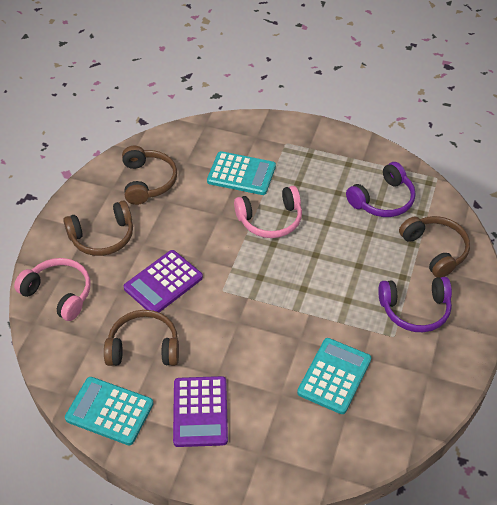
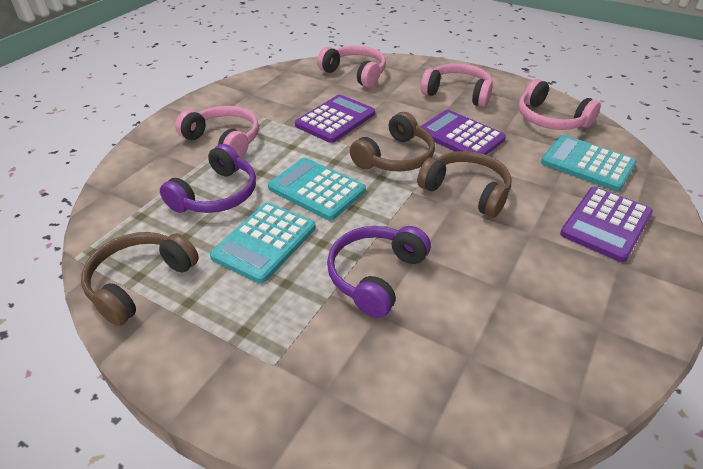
brown headphones: 4 -> 3
pink headphones: 2 -> 4
purple calculator: 2 -> 3

